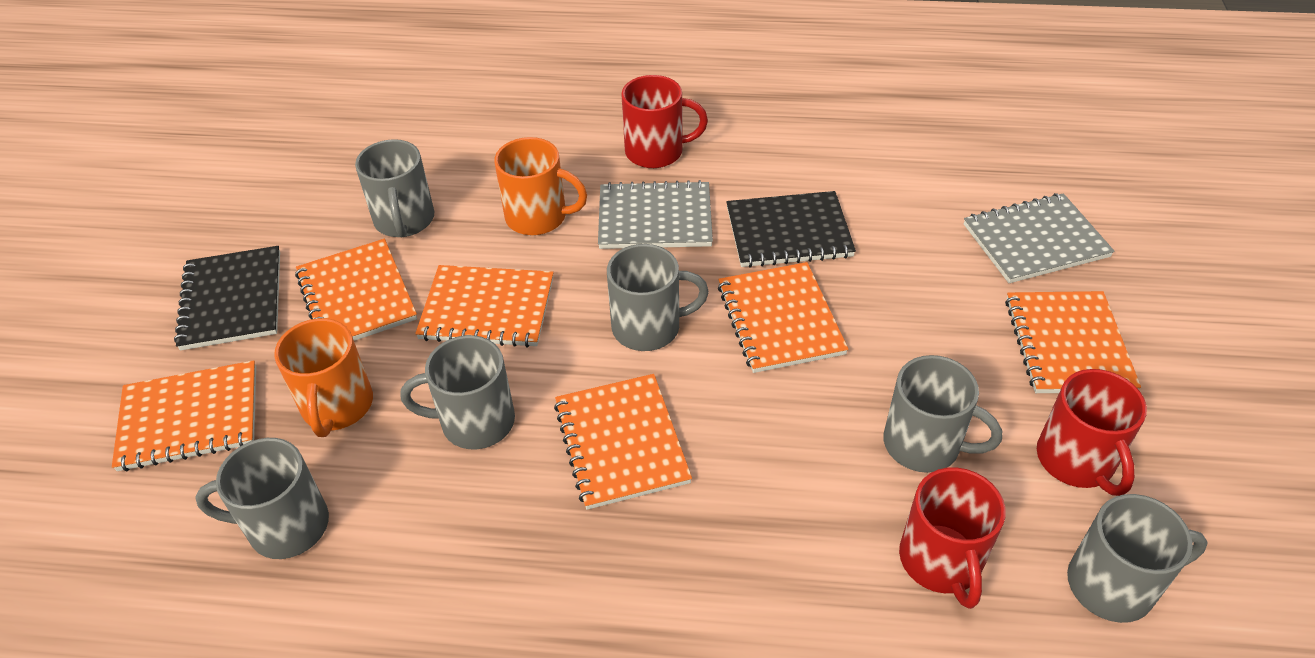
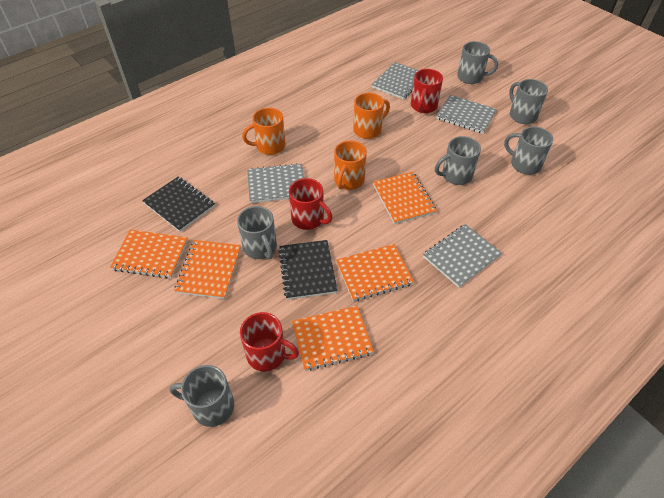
grey notebook: 2 -> 4
orange mug: 2 -> 3
orange notebook: 6 -> 5

